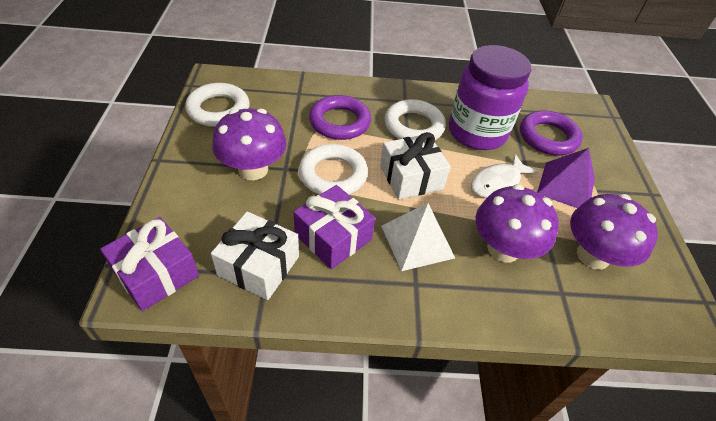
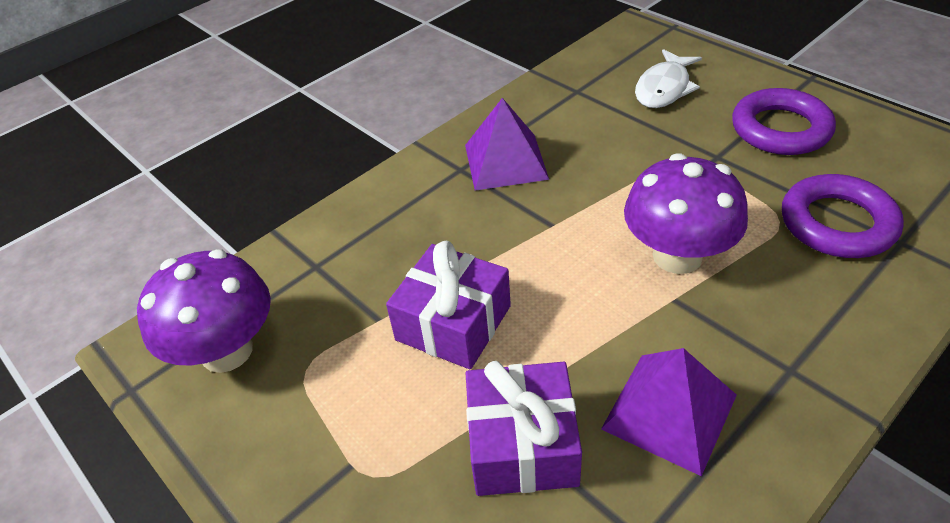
purple jar: 1 -> 0
purple mushroom: 3 -> 2
purple pyramid: 1 -> 2
white gift: 2 -> 0
white pyramid: 1 -> 0
white ring: 3 -> 0

